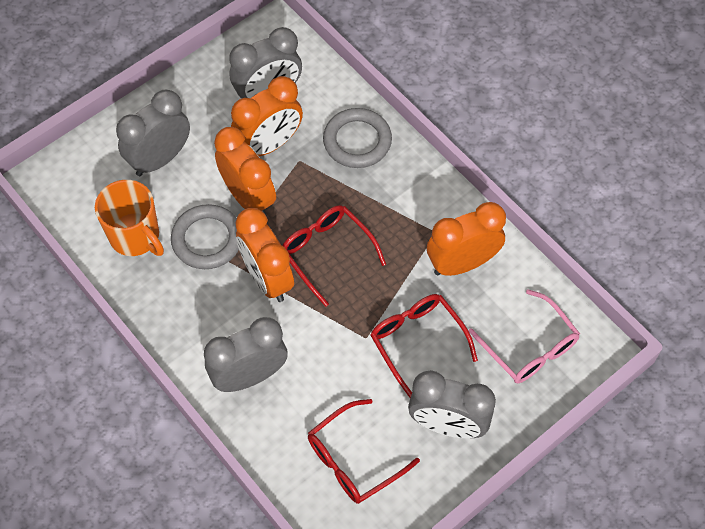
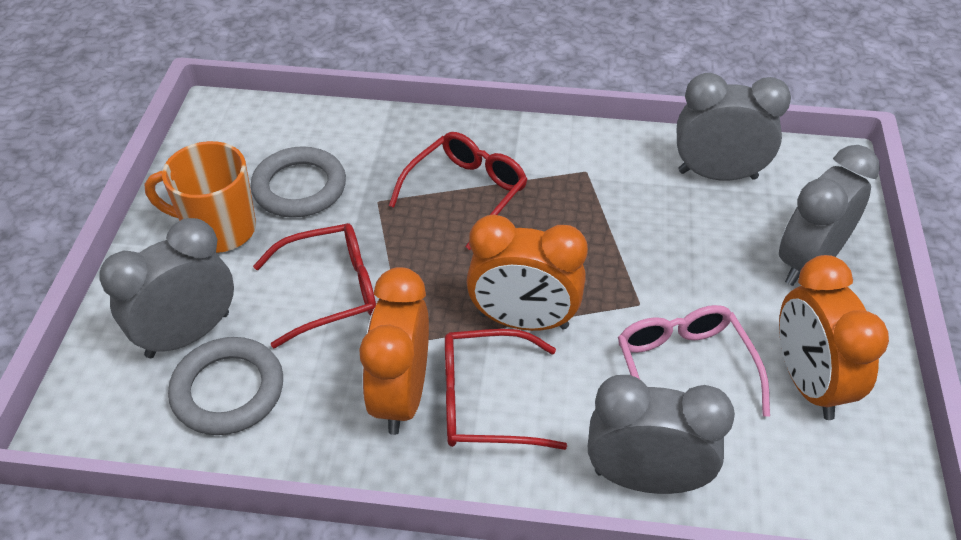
orange clock: 4 -> 3

